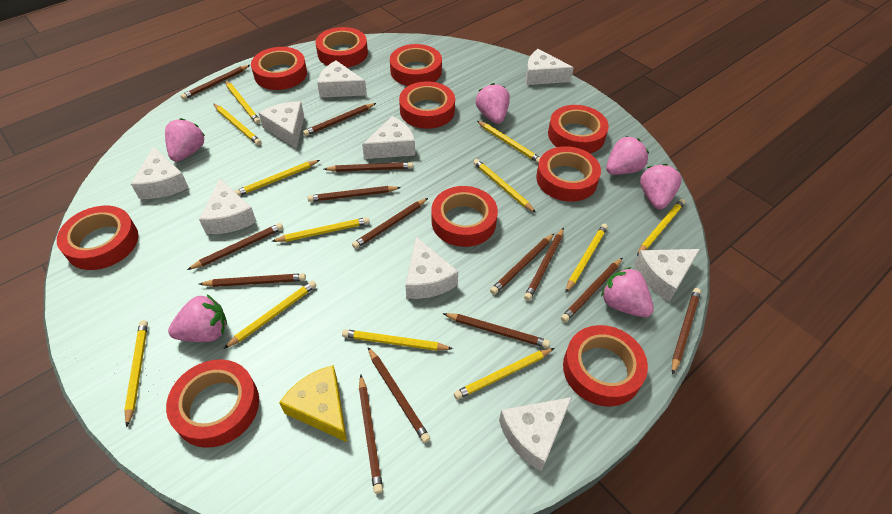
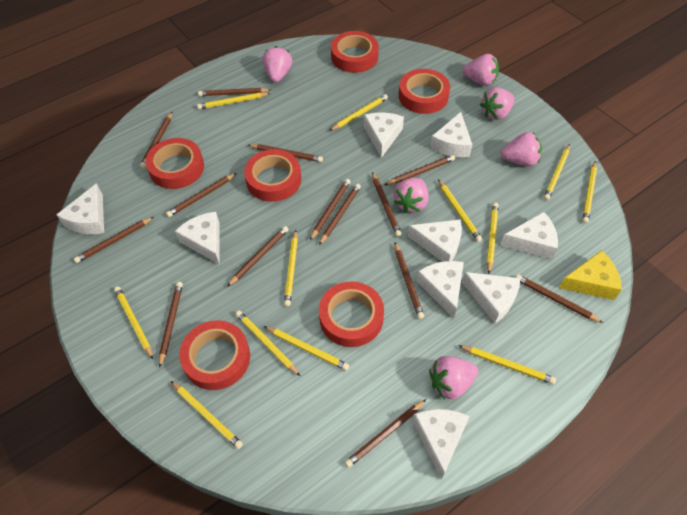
red tape: 10 -> 6

